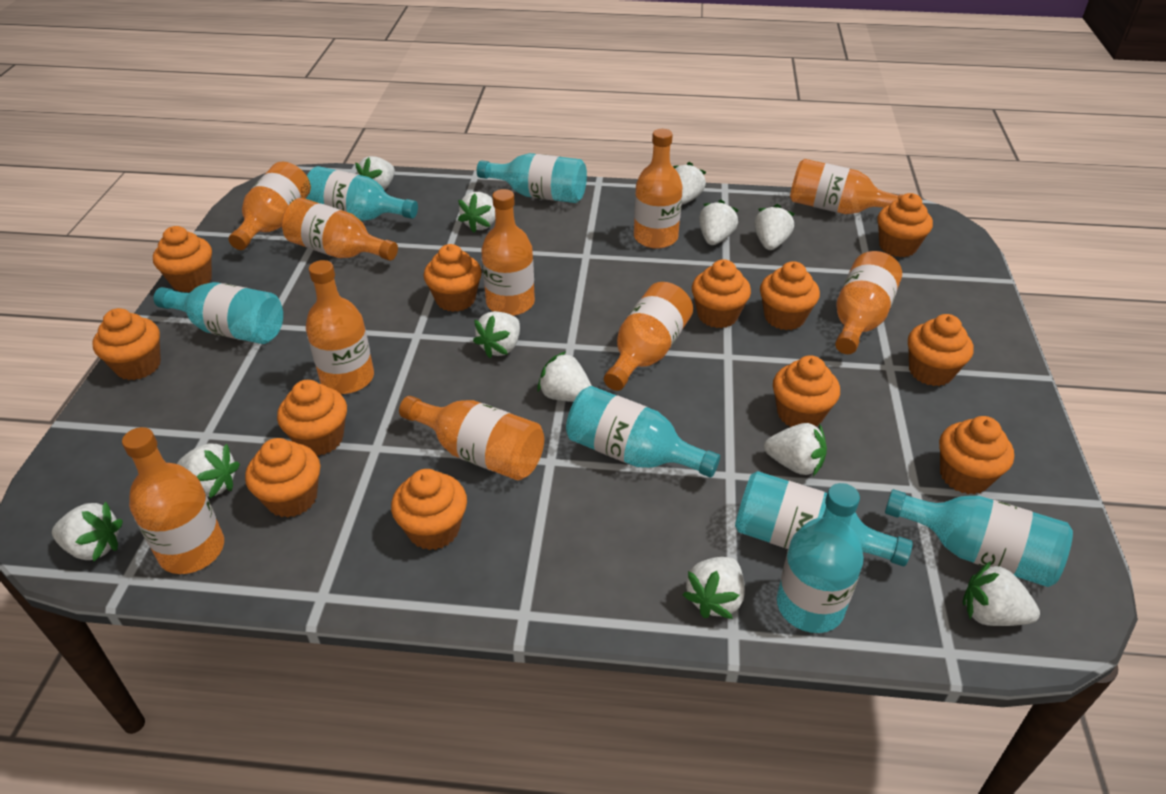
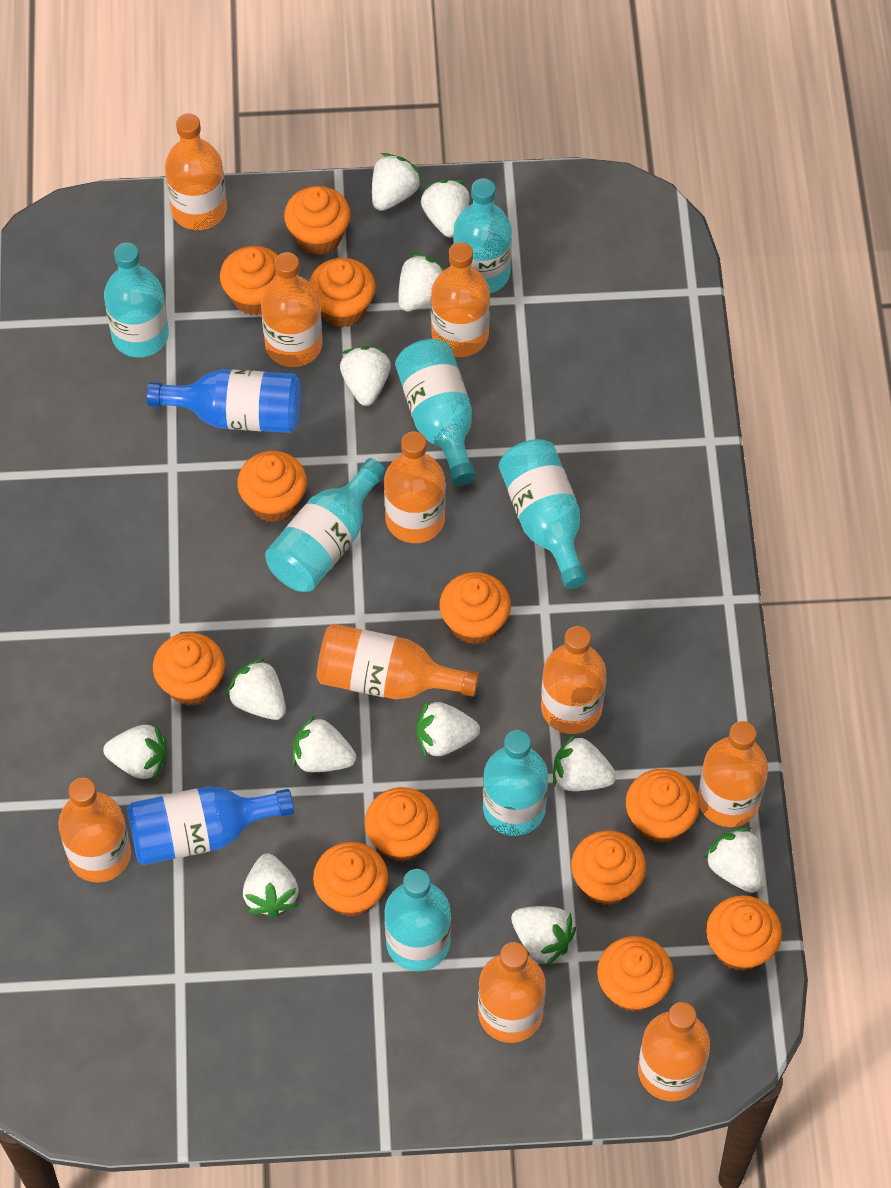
blue bottle: 0 -> 2

